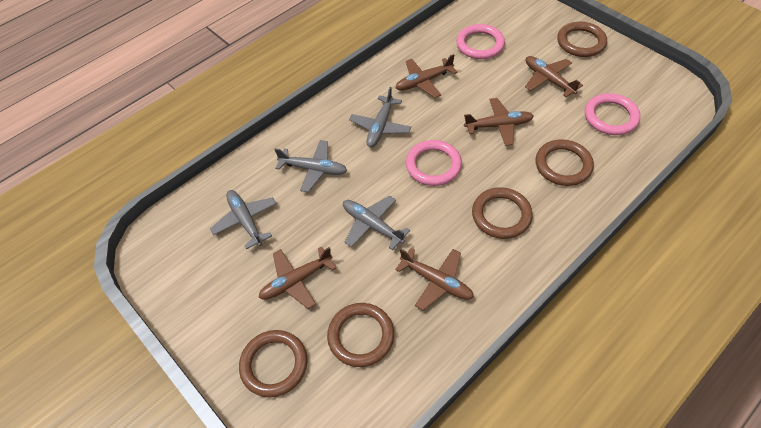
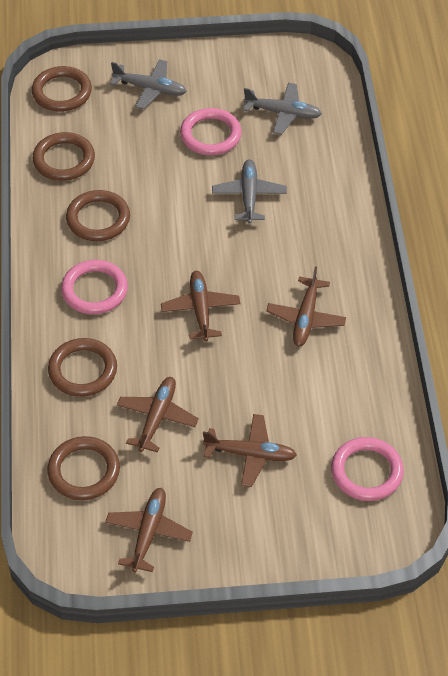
grey plane: 4 -> 3

